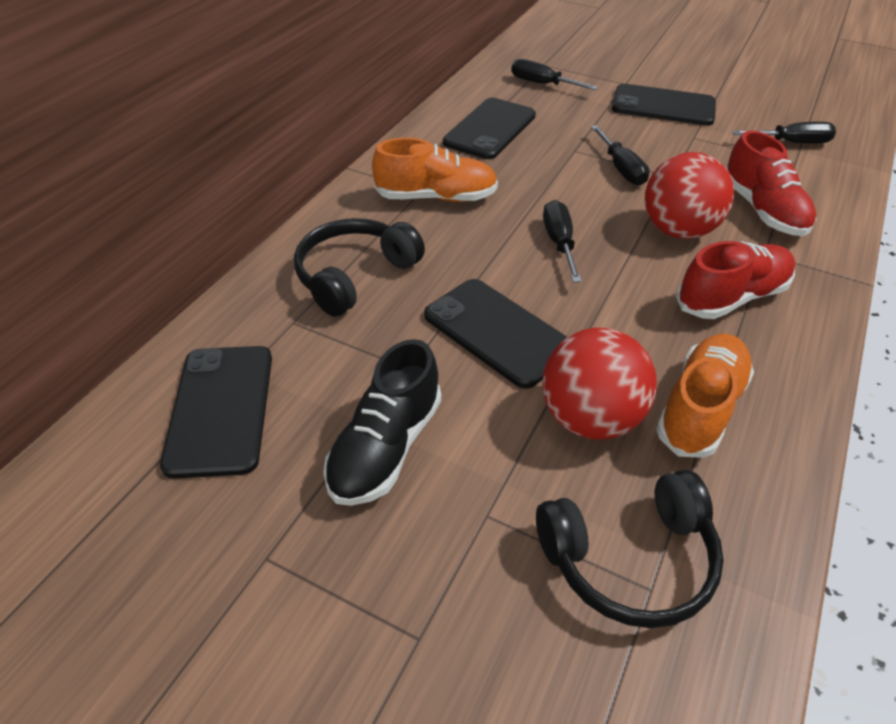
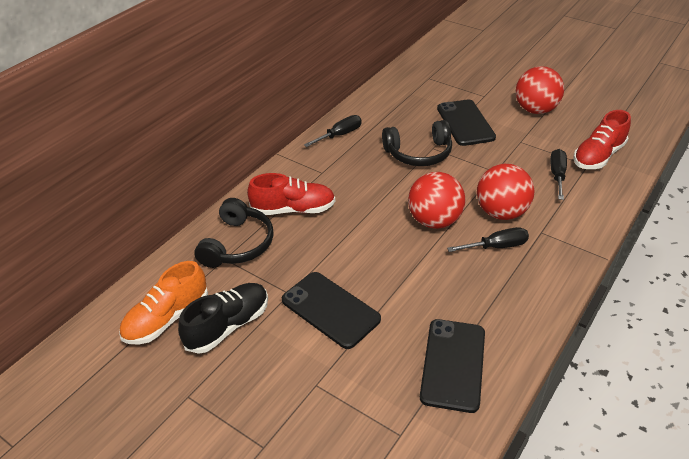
black phone: 4 -> 3
black screwdriver: 4 -> 3
orange shoe: 2 -> 1
red ball: 2 -> 3

